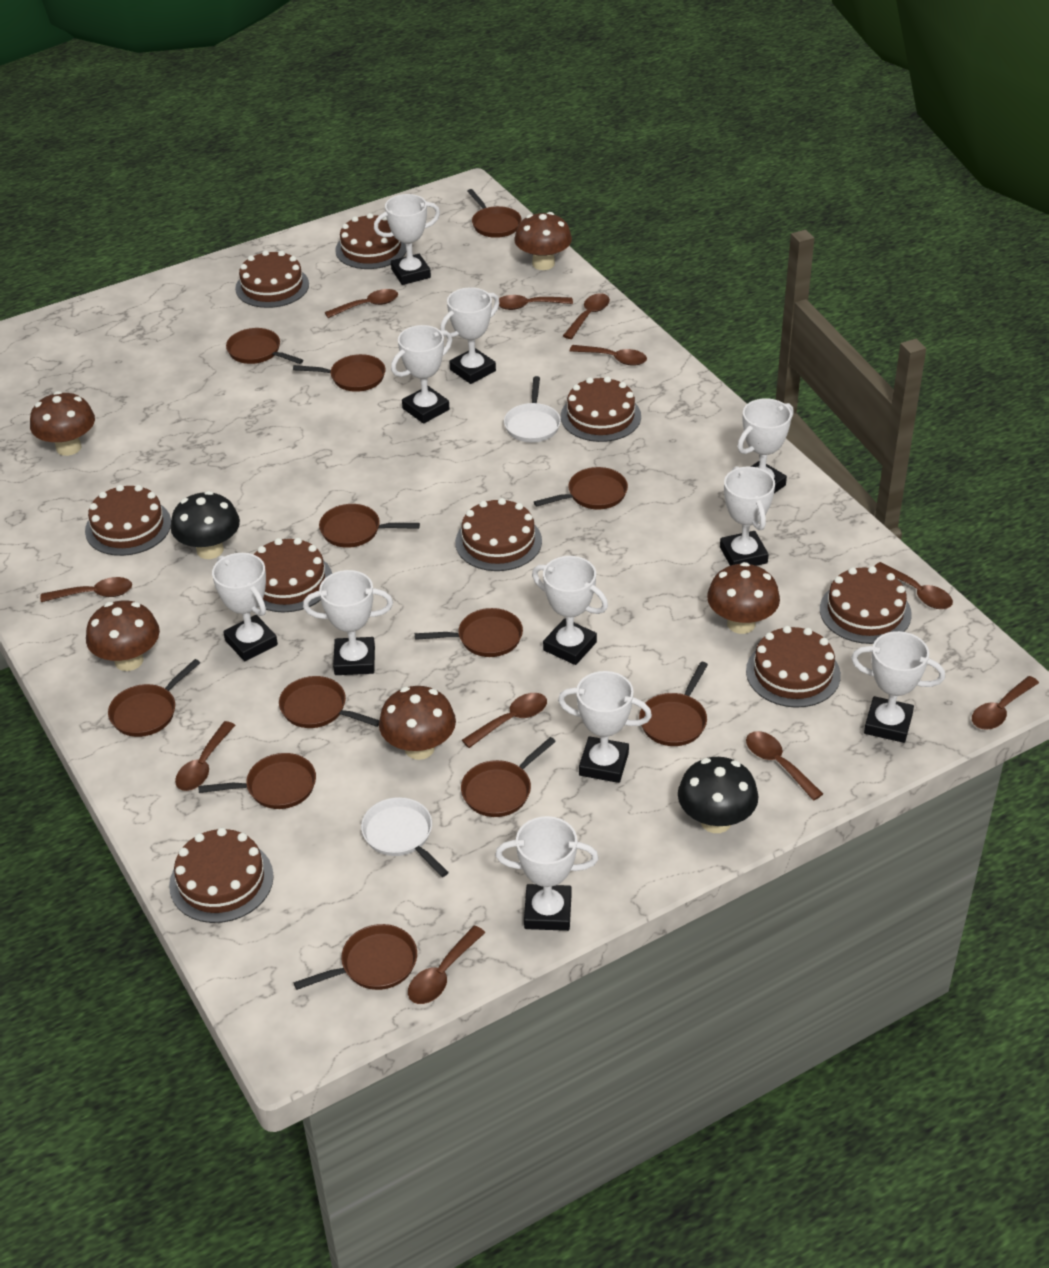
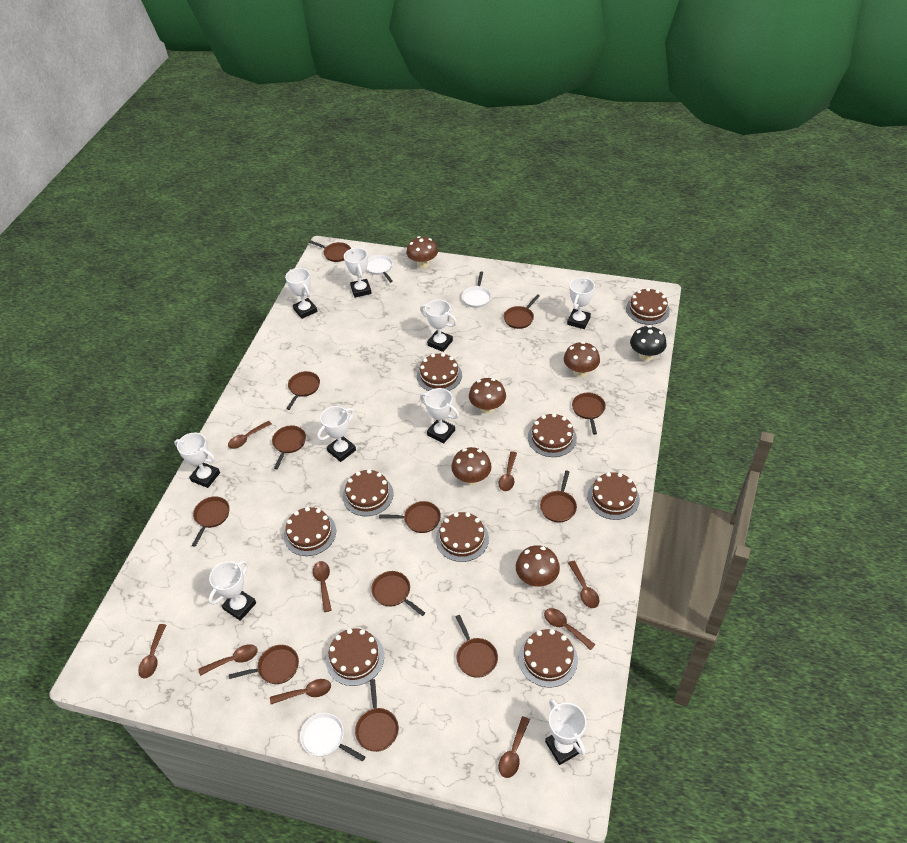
black mushroom: 2 -> 1
brown spoon: 11 -> 9
white pan: 2 -> 3
white trophy: 11 -> 9

